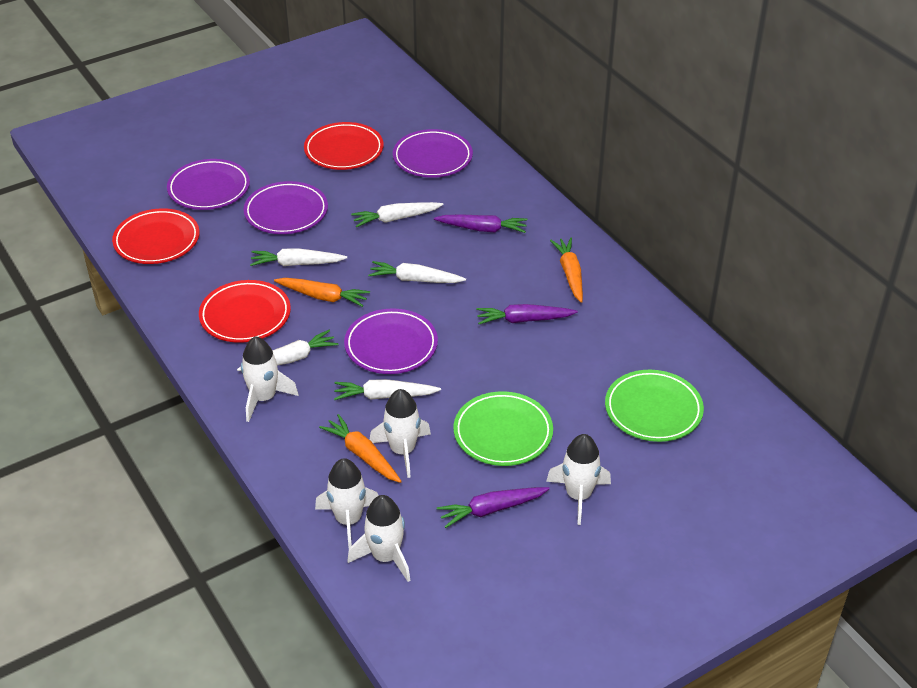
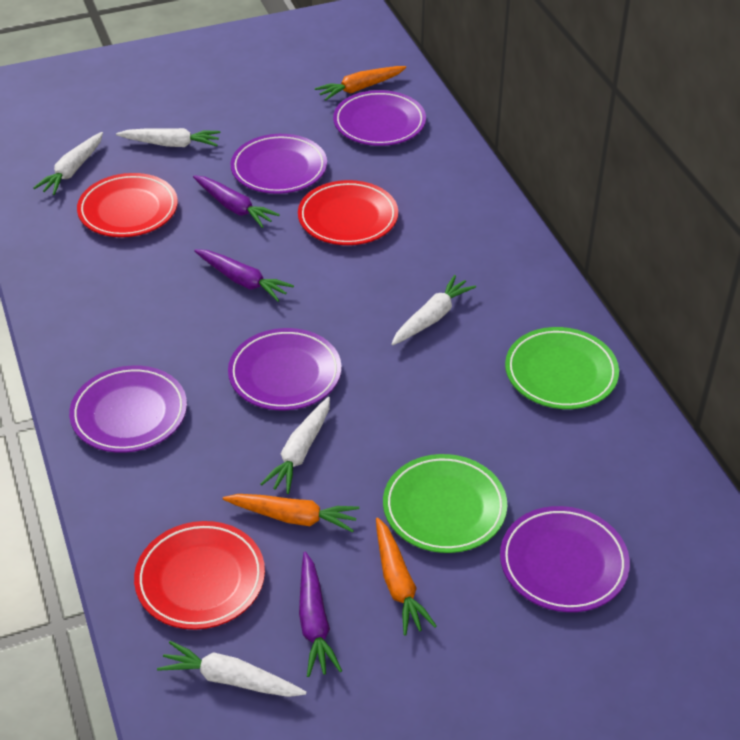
purple plate: 4 -> 5
white rocket: 5 -> 0

